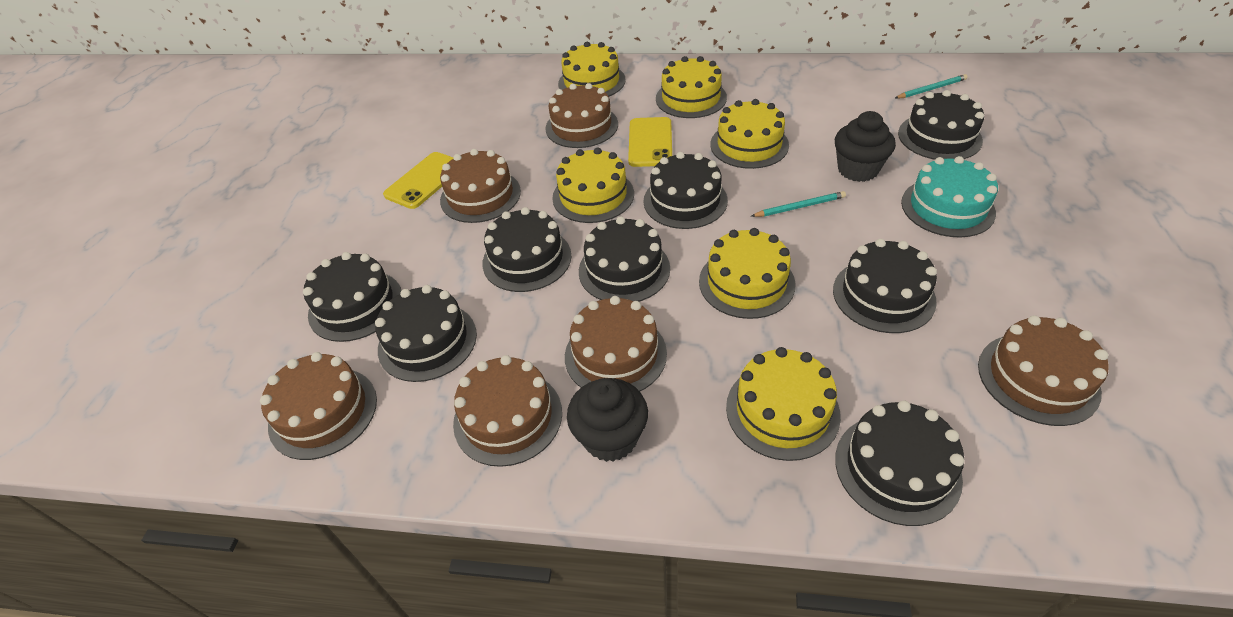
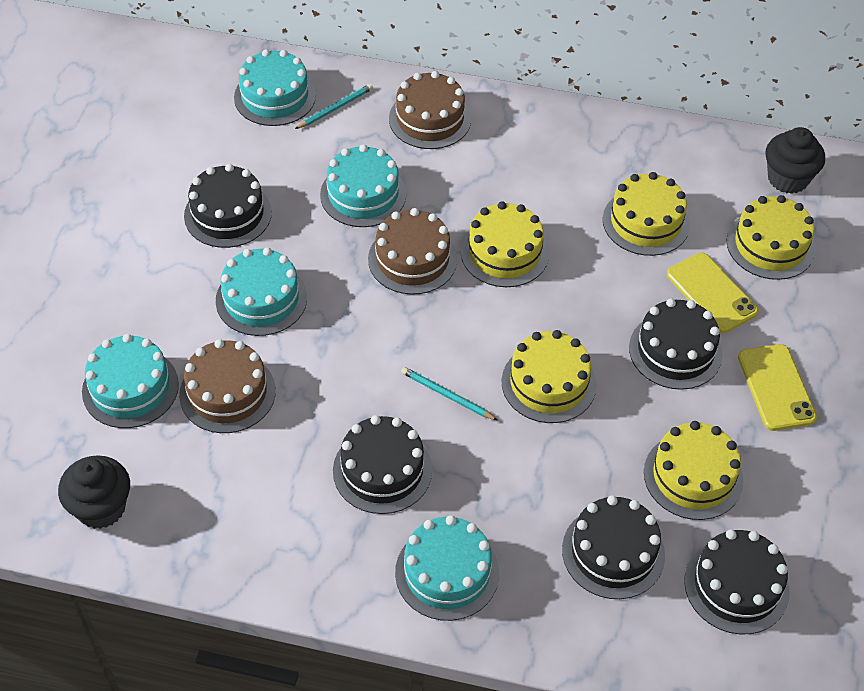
black cake: 8 -> 5
brown cake: 6 -> 3
turquoise cake: 1 -> 5
yellow cake: 6 -> 5

